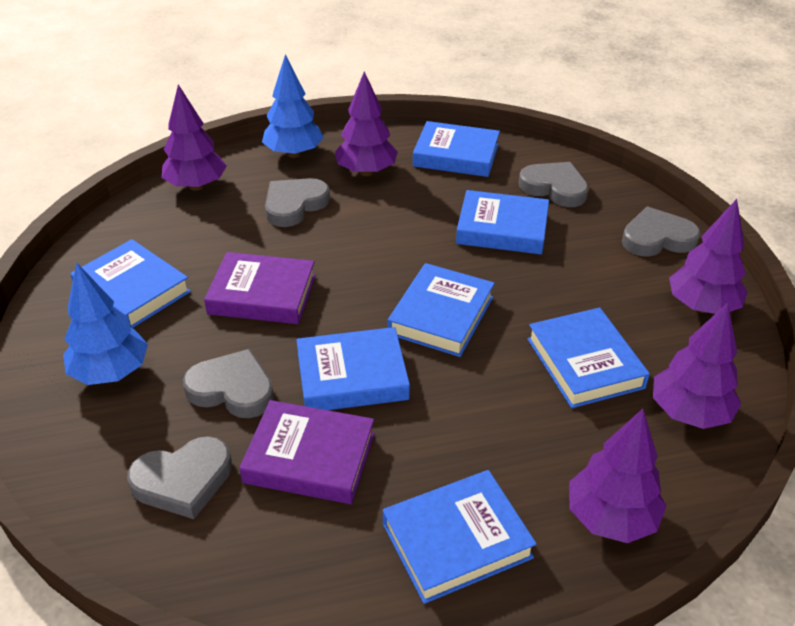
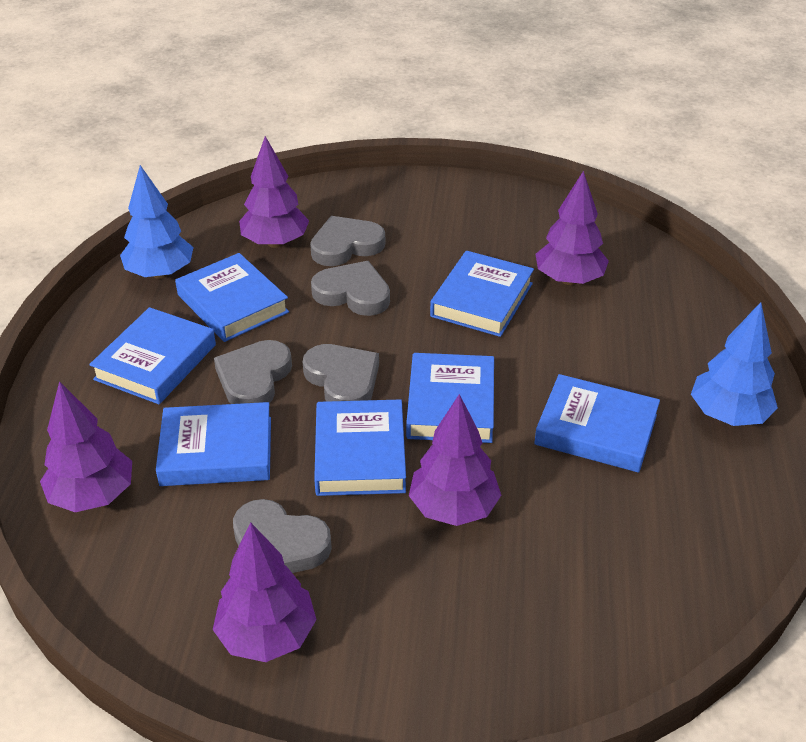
purple book: 2 -> 0

